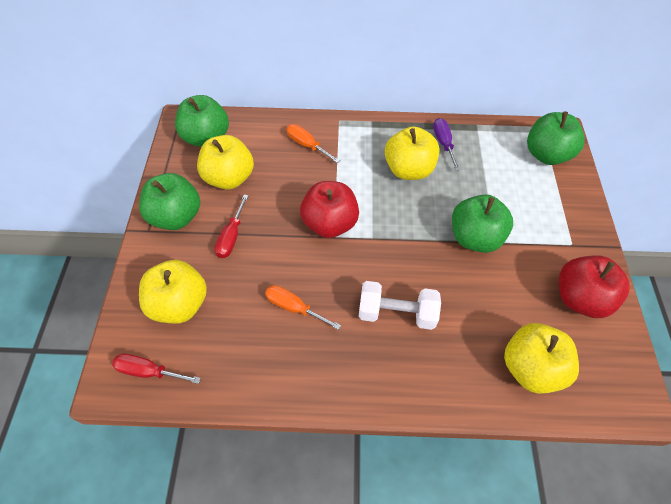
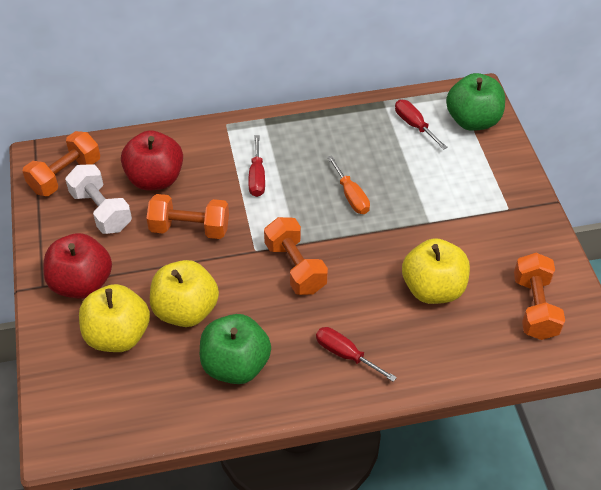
green apple: 4 -> 2
orange dumbbell: 0 -> 4
orange screwdriver: 2 -> 1
purple screwdriver: 1 -> 0
red screwdriver: 2 -> 3
yellow apple: 4 -> 3

